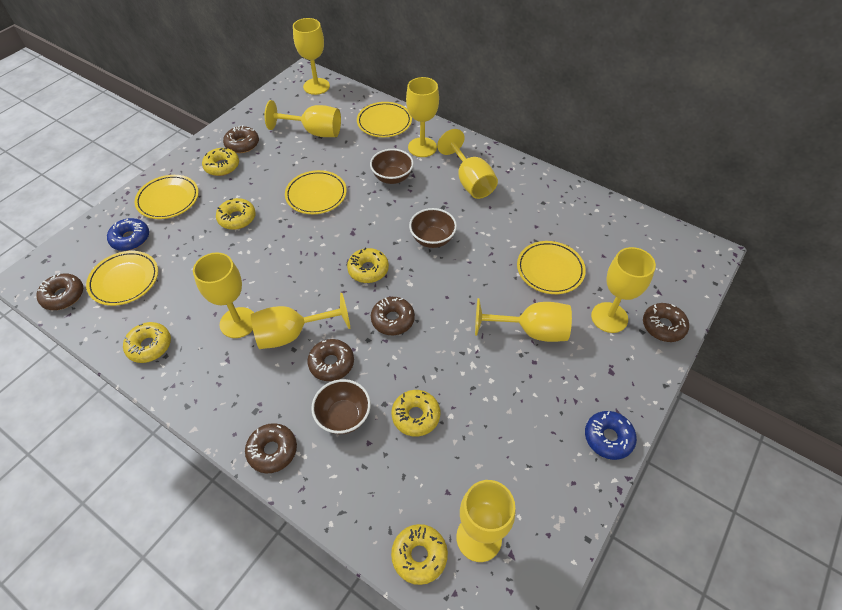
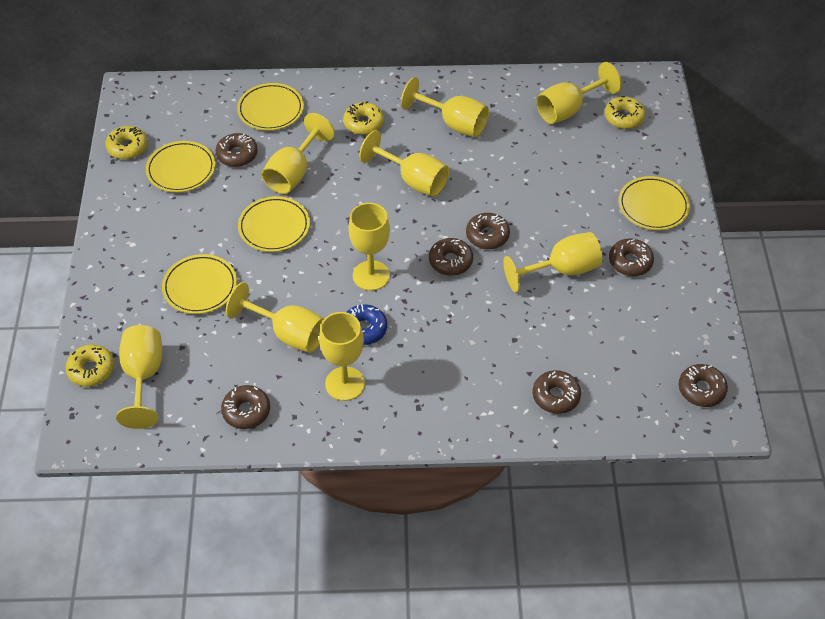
blue donut: 2 -> 1
brown bowl: 3 -> 0
brown donut: 6 -> 7
yellow donut: 6 -> 4

